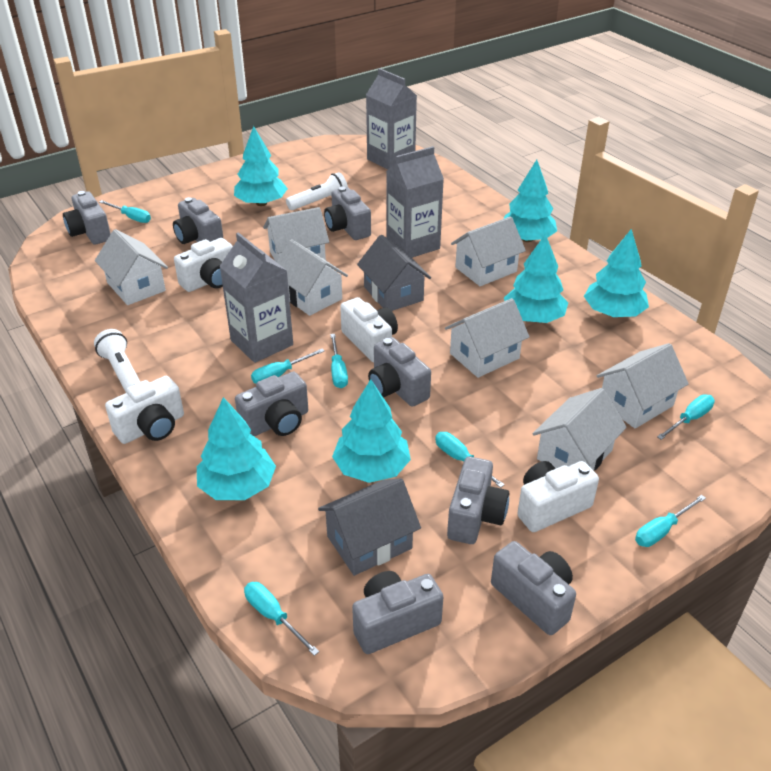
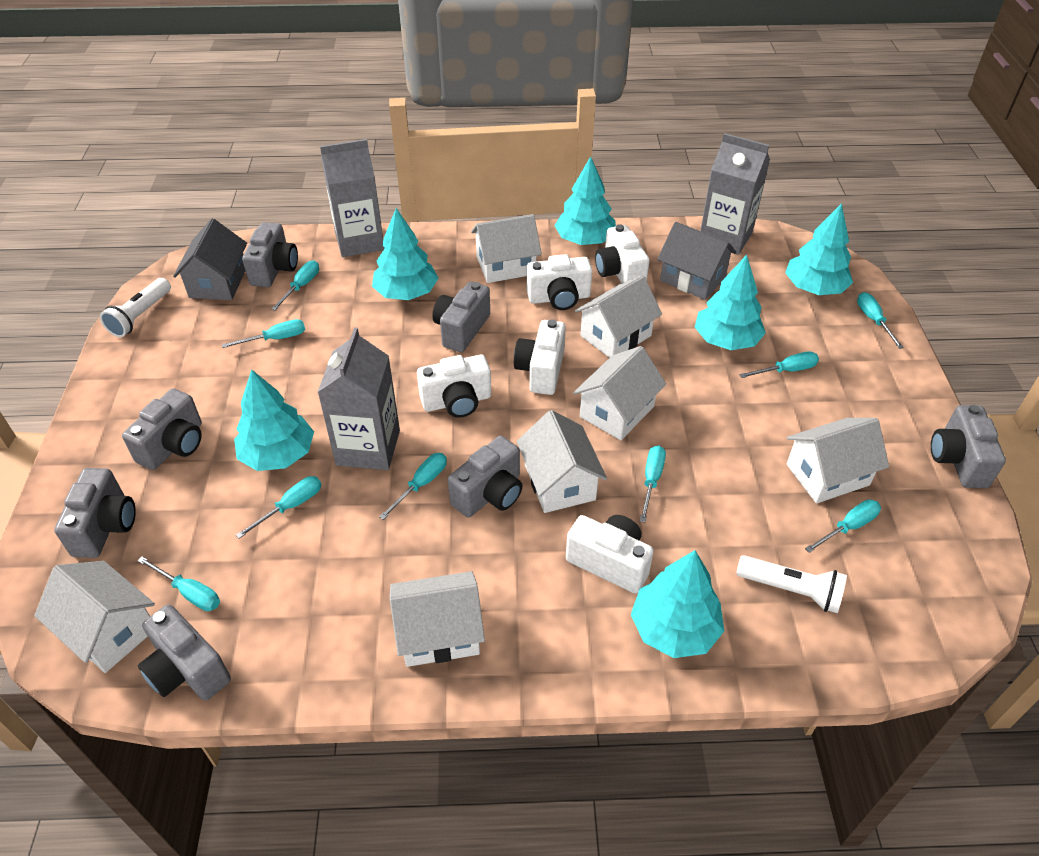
grey camera: 8 -> 7
turquoise screwdriver: 7 -> 9
white camera: 4 -> 5

